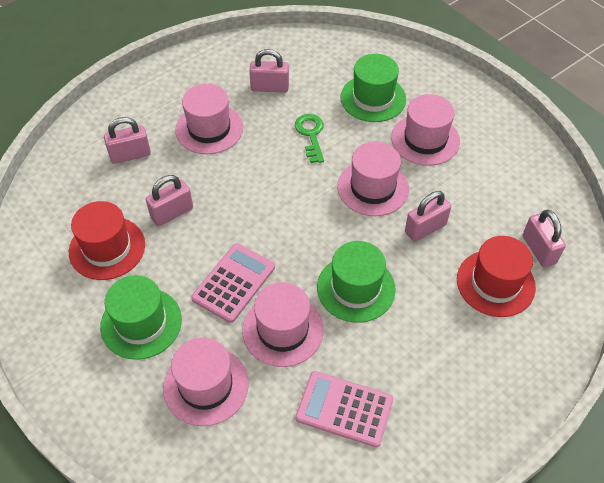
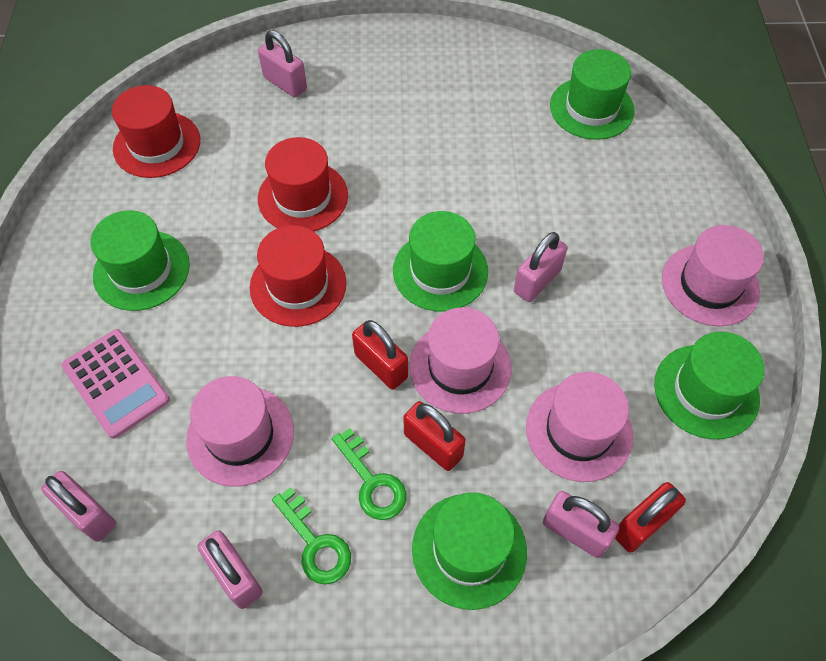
green hat: 3 -> 5
green key: 1 -> 2
pink calculator: 2 -> 1
pink hat: 5 -> 4
red hat: 2 -> 3
red padlock: 0 -> 3

